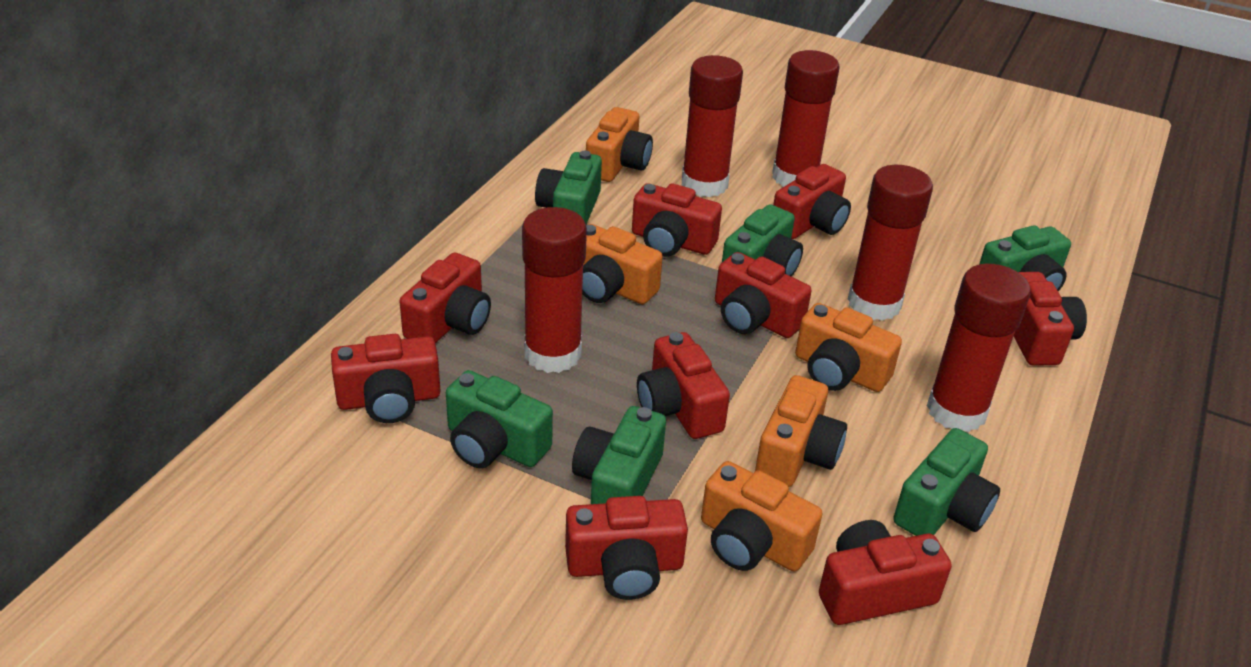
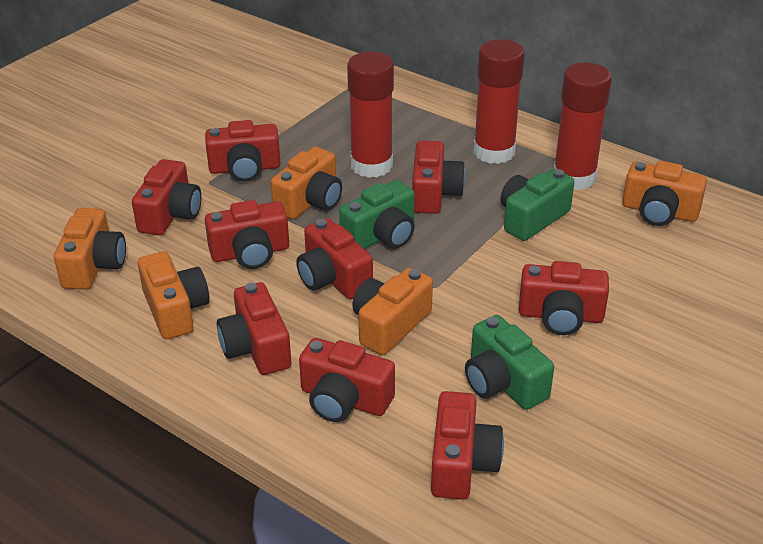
green camera: 6 -> 3
red glue stick: 5 -> 3

